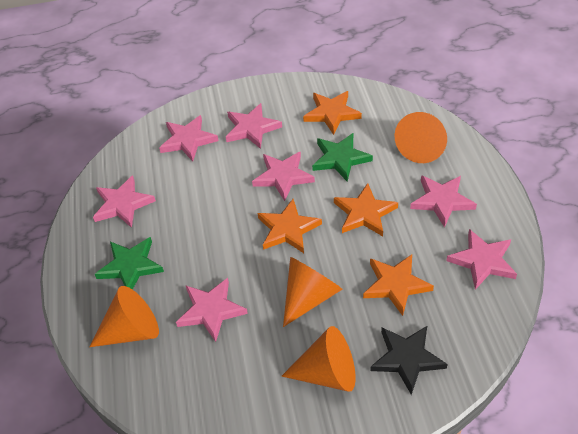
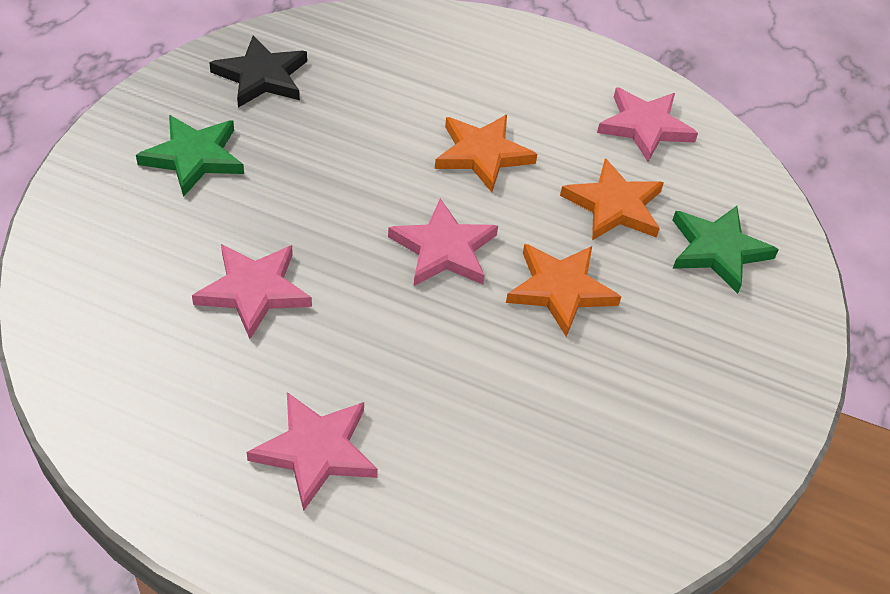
orange cone: 4 -> 0
orange star: 4 -> 3
pink star: 7 -> 4

